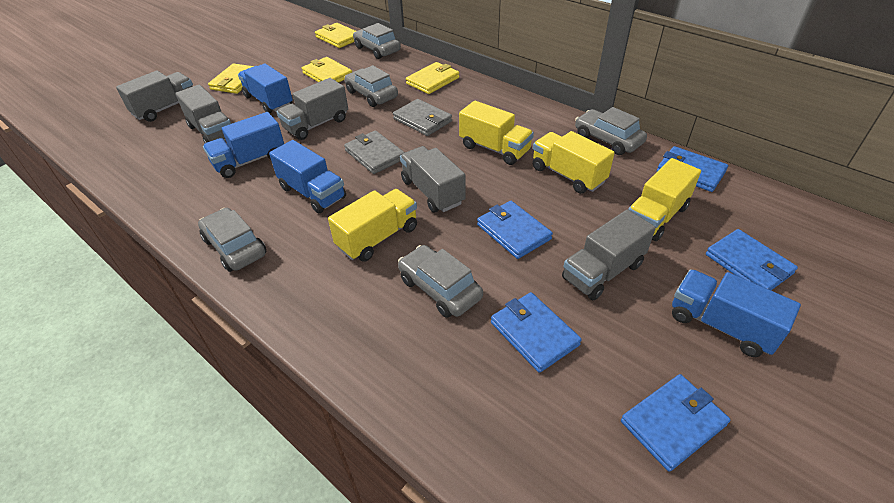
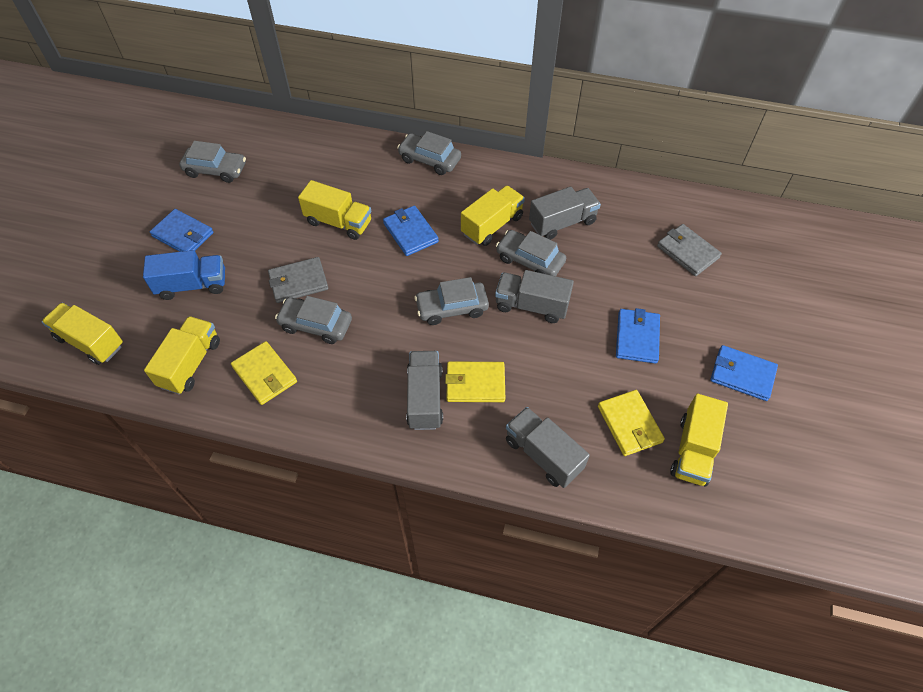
blue truck: 4 -> 1
blue wallet: 5 -> 4
grey truck: 5 -> 4
yellow truck: 4 -> 5
yellow wallet: 4 -> 3

